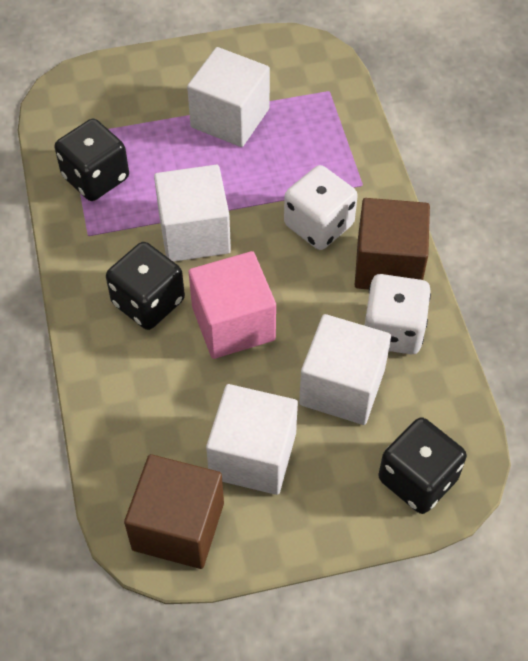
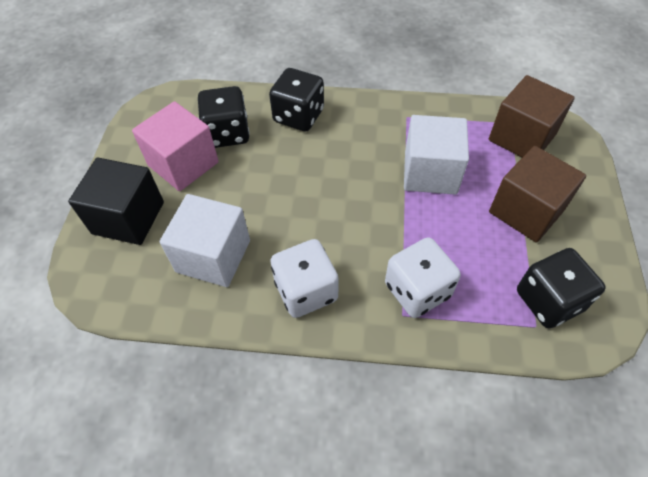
black cube: 0 -> 1
white cube: 4 -> 2

